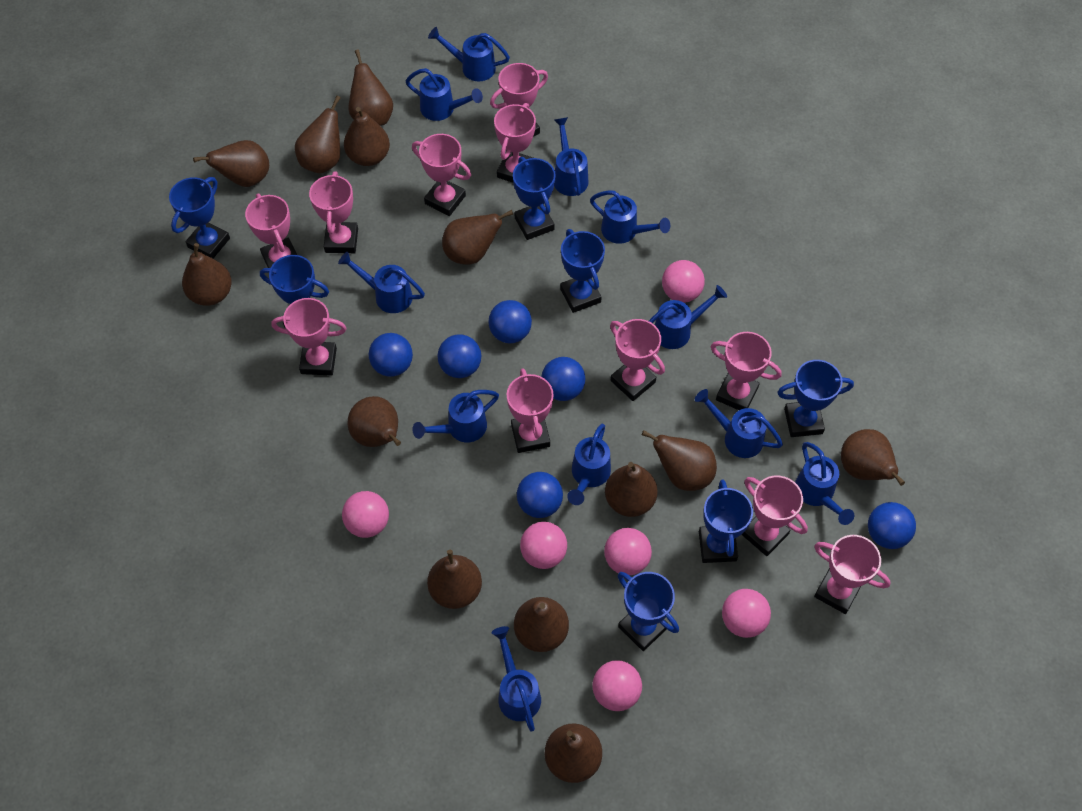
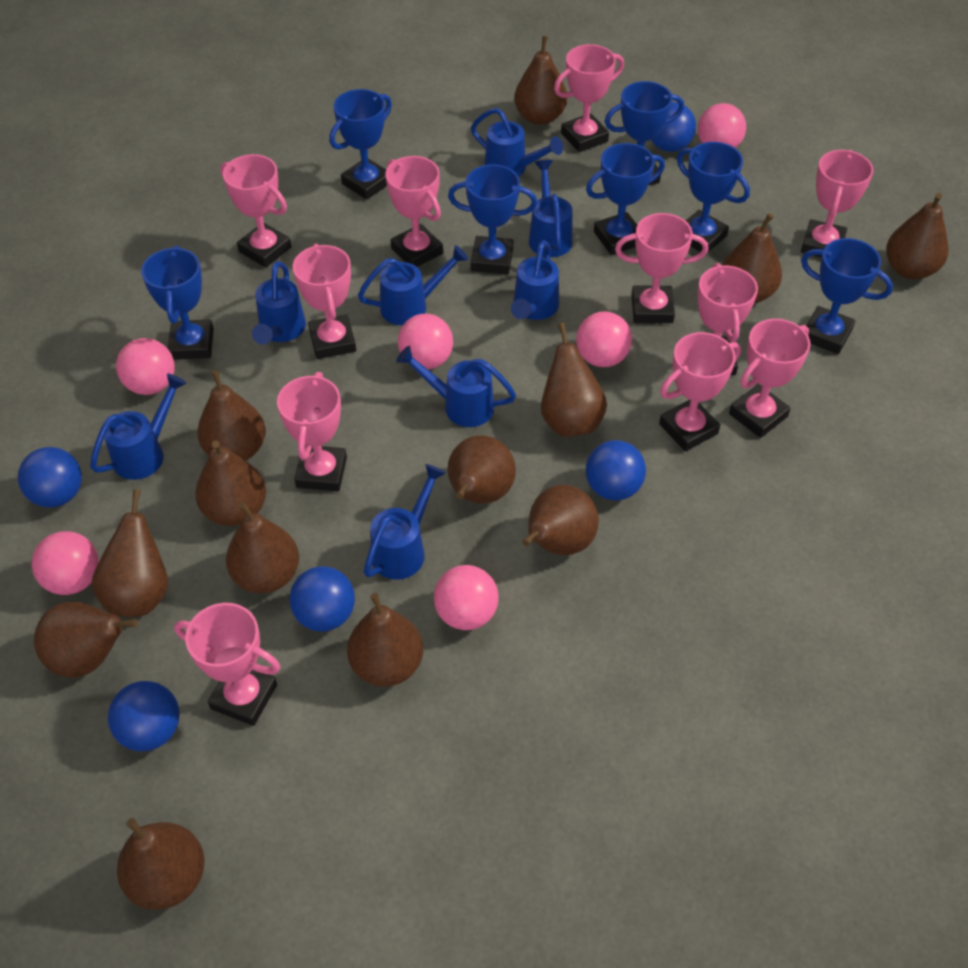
blue ball: 6 -> 5
blue watering can: 11 -> 8

